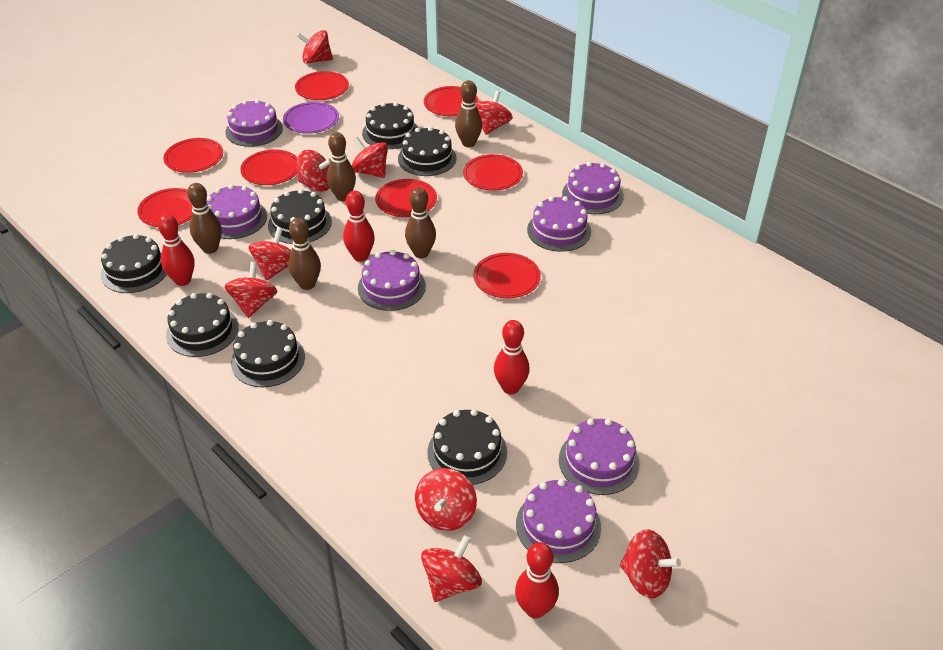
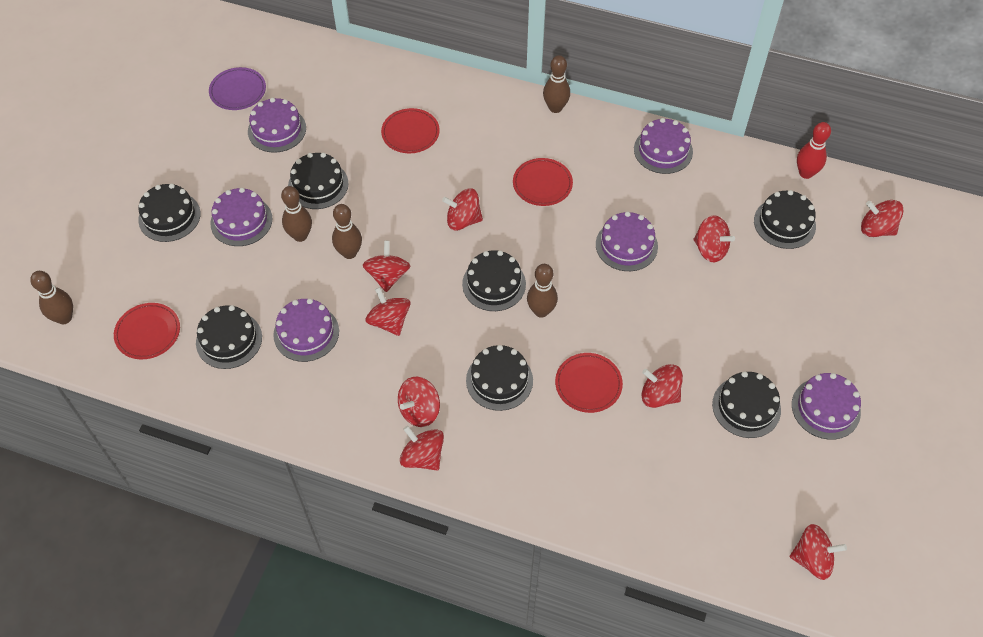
purple cake: 7 -> 6
red bowling pin: 4 -> 1
red plate: 8 -> 4

